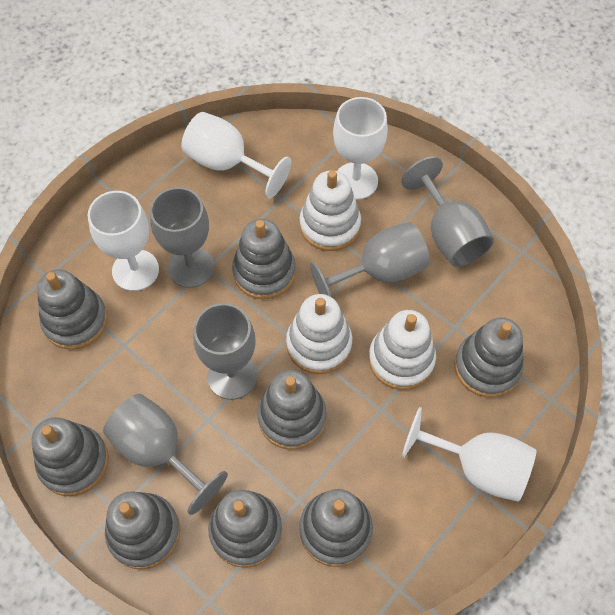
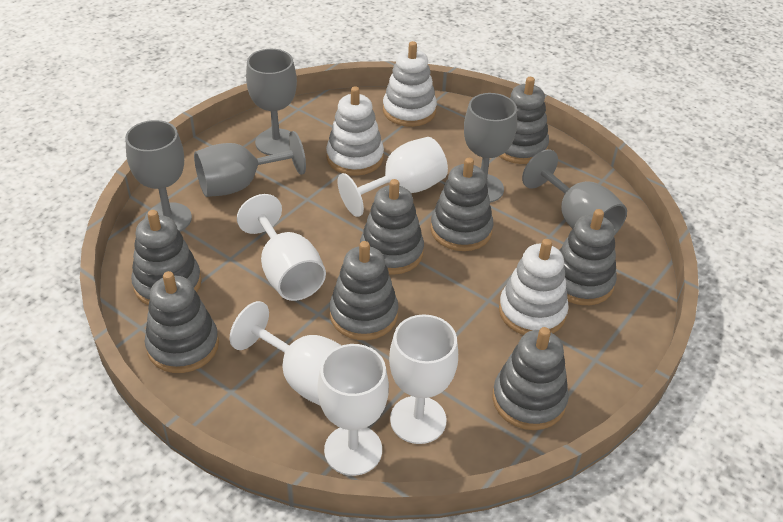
white goblet: 4 -> 5

